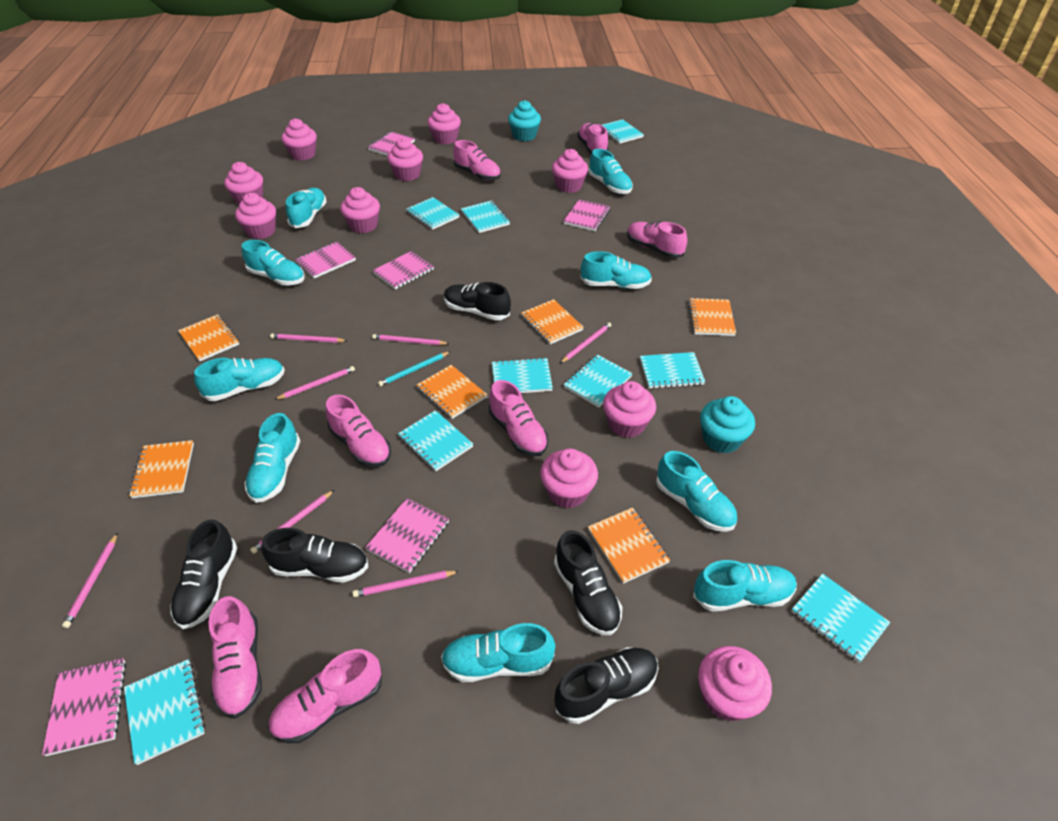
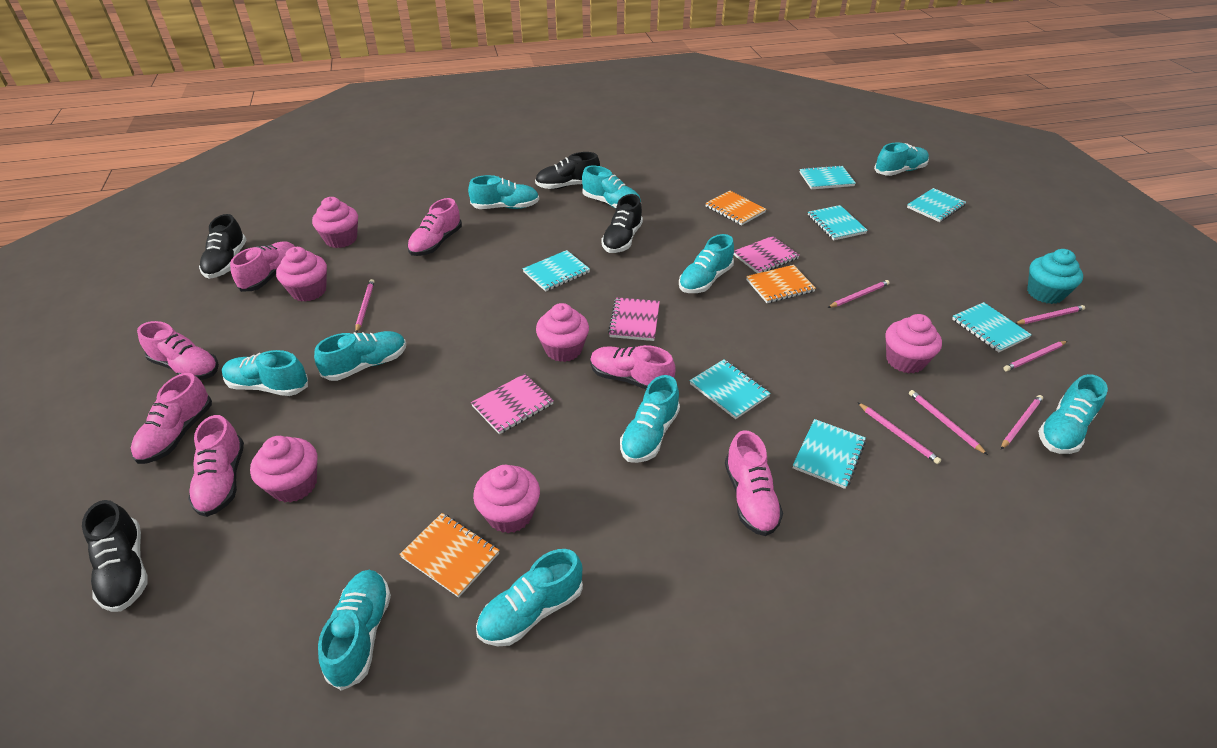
black shoe: 5 -> 4
orange notebook: 6 -> 3
pink cupcake: 10 -> 6
pink notebook: 6 -> 3
turquoise cupcake: 2 -> 1
turquoise notebook: 9 -> 7
turquoise pencil: 1 -> 0
turquoise shoe: 9 -> 10

